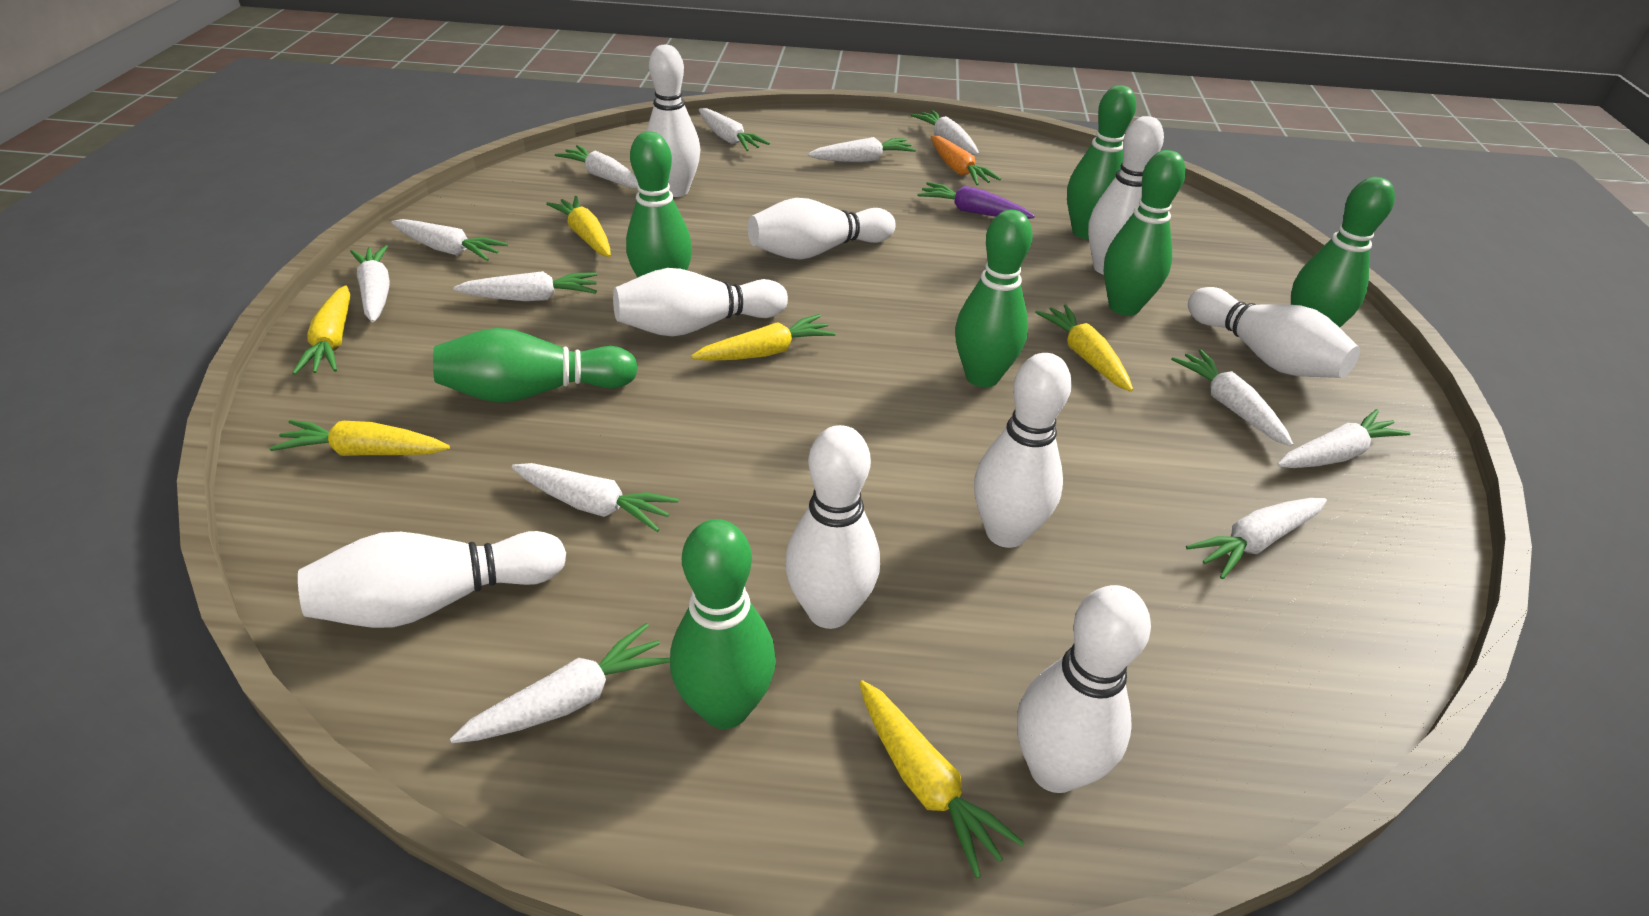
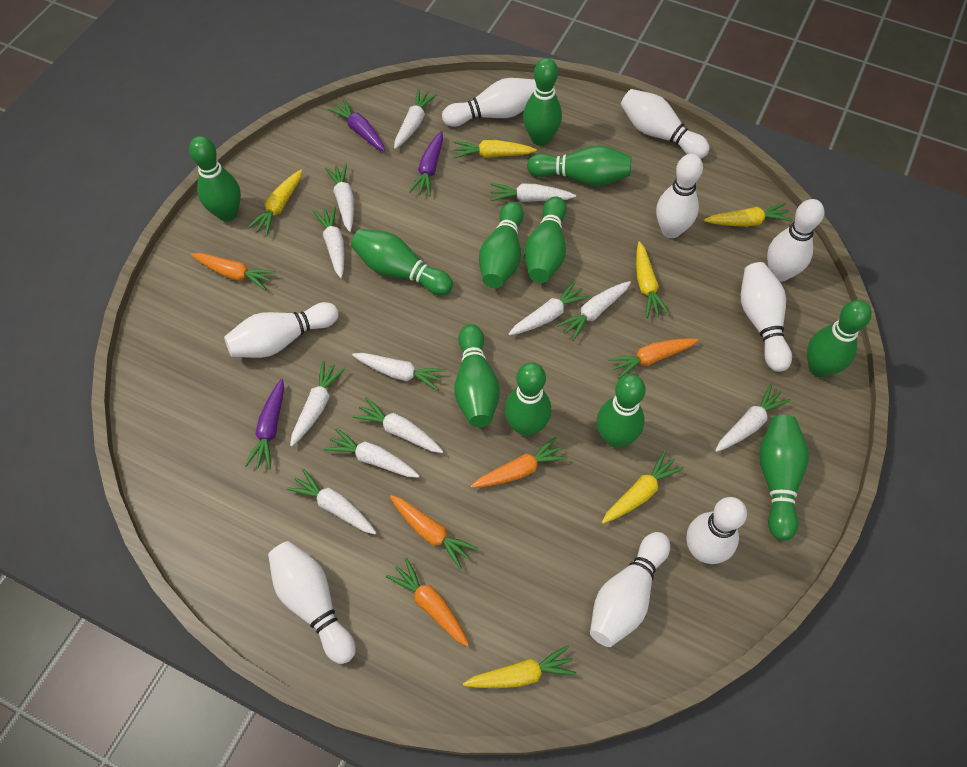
green bowling pin: 7 -> 11
orange carrot: 1 -> 5
purple carrot: 1 -> 3

